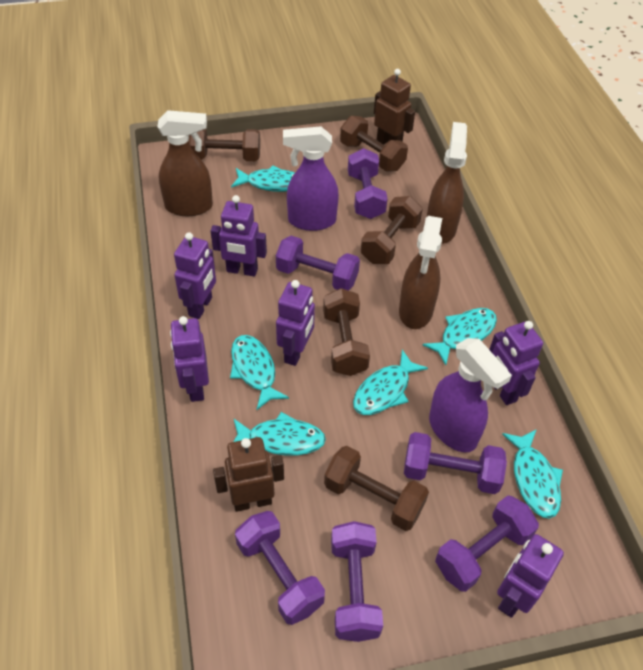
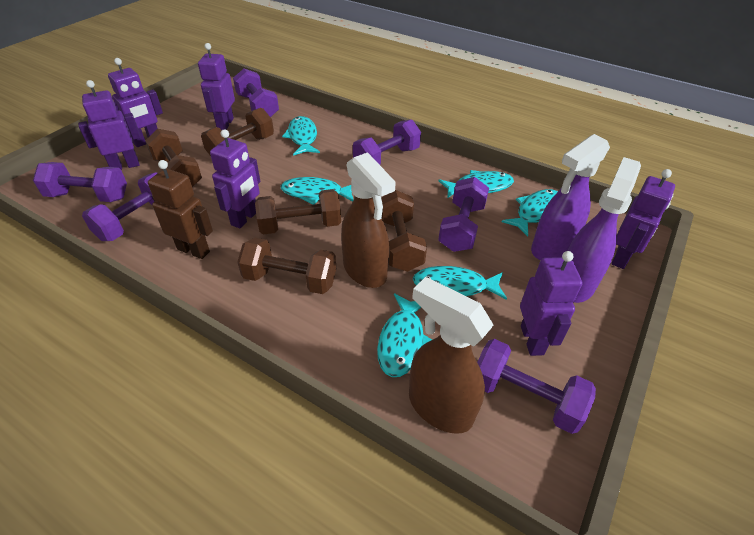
brown robot: 2 -> 1
brown spray bottle: 3 -> 2

